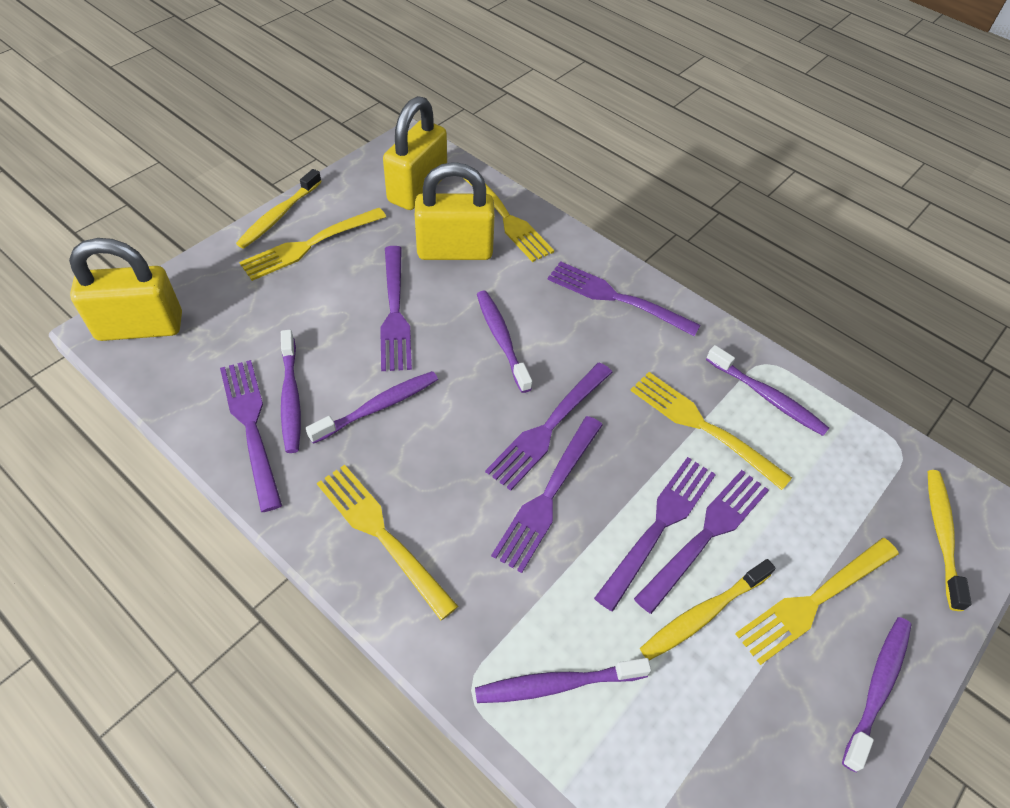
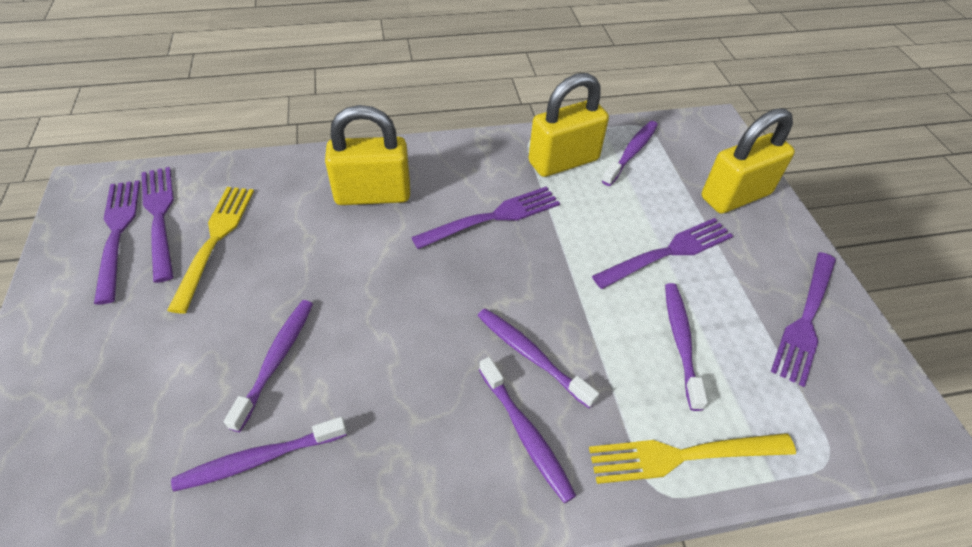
purple fork: 7 -> 5
yellow fork: 5 -> 2
yellow toothbrush: 3 -> 0

